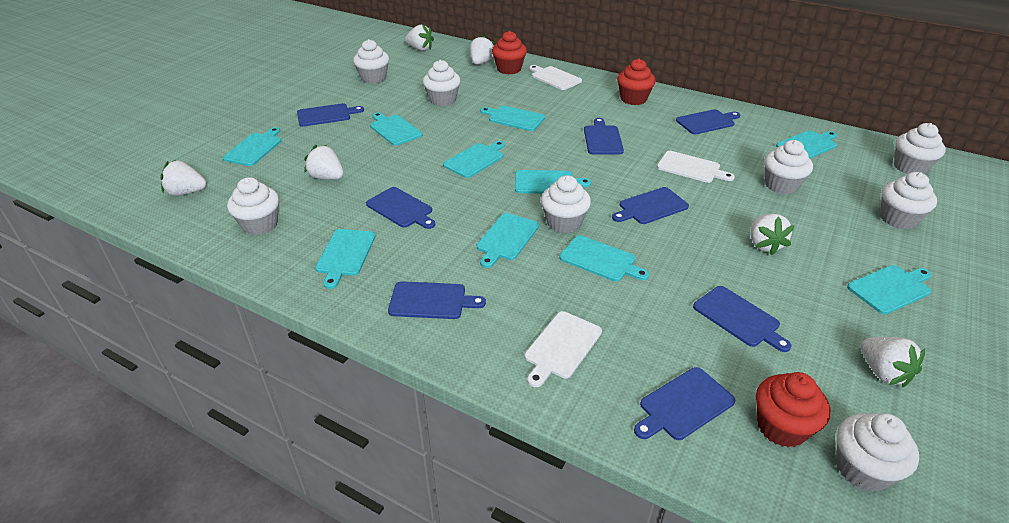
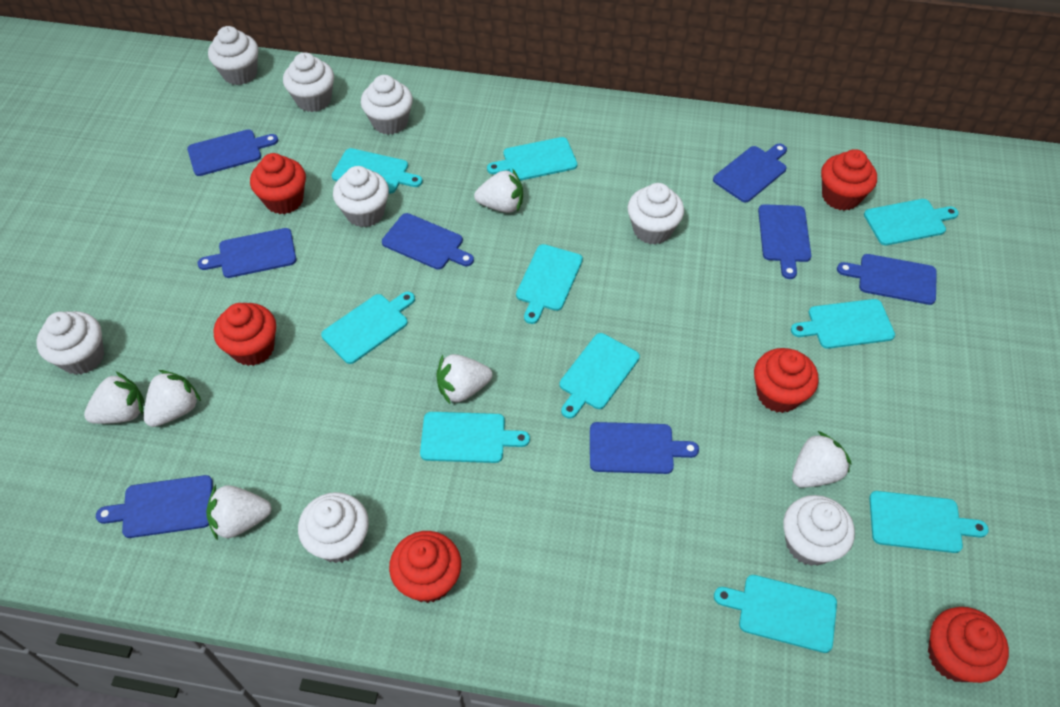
red cupcake: 3 -> 6
white cutting board: 3 -> 0

